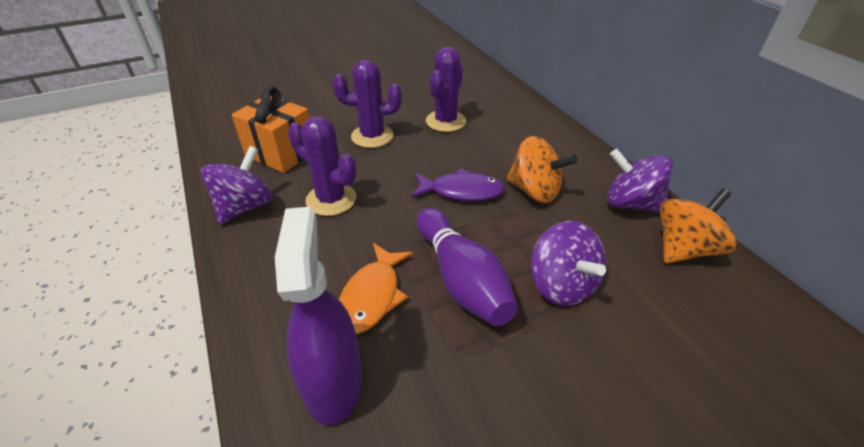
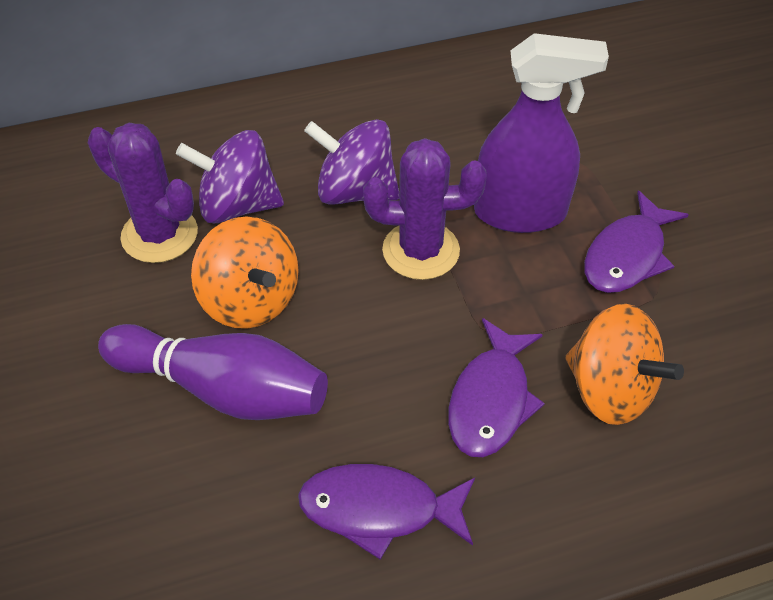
orange fish: 1 -> 0
orange gift: 1 -> 0
purple cactus: 3 -> 2
purple fish: 1 -> 3
purple spinning top: 3 -> 2

